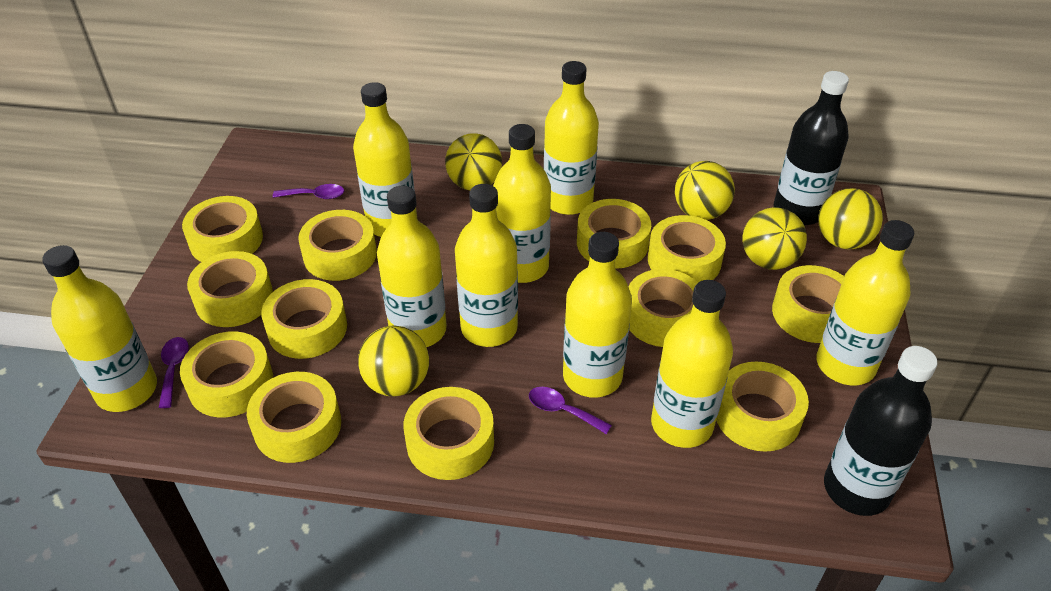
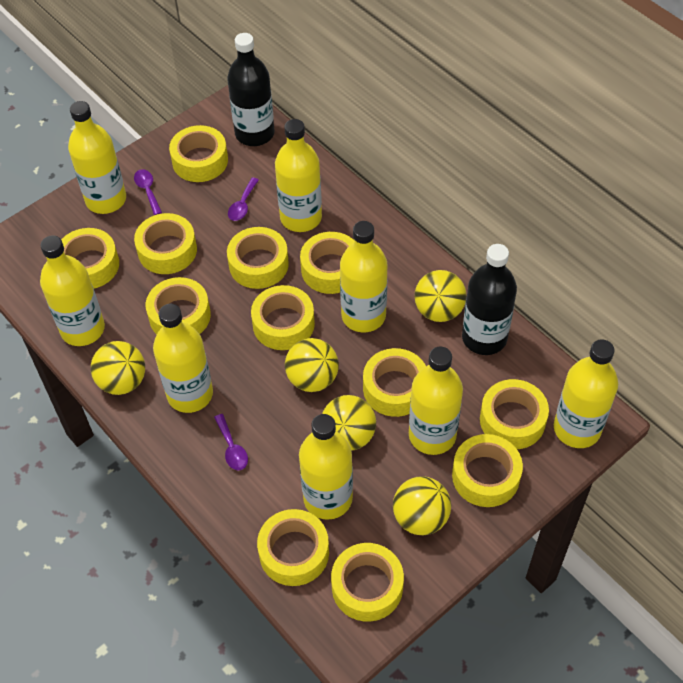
yellow bottle: 9 -> 8

